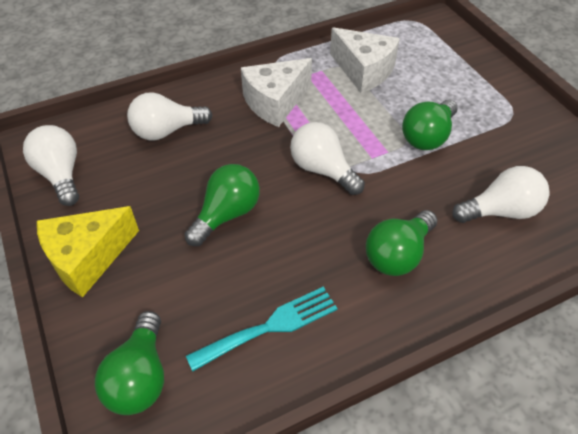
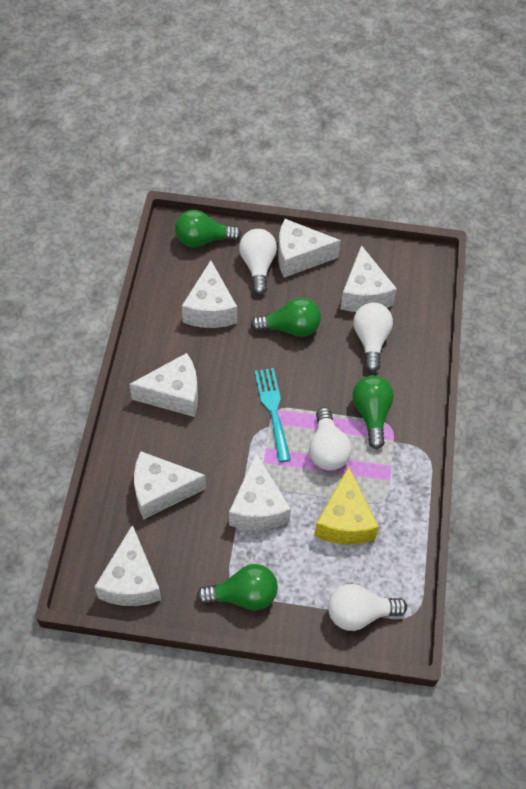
white cheese: 2 -> 7

